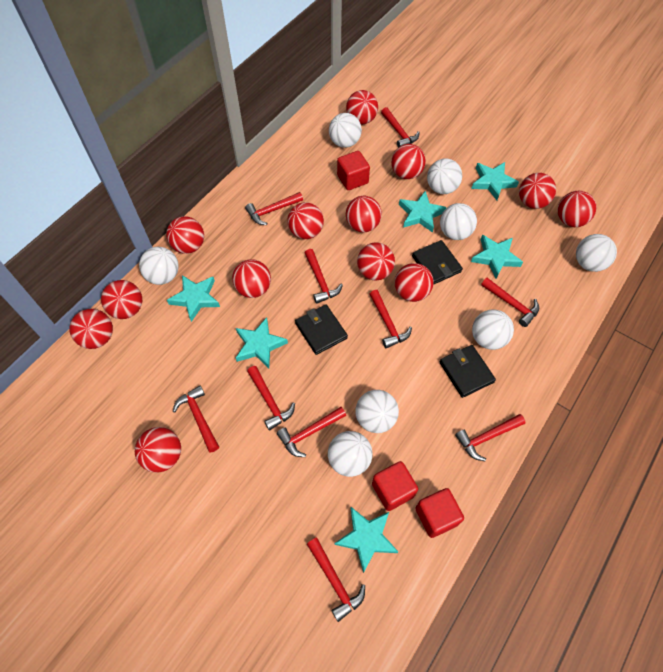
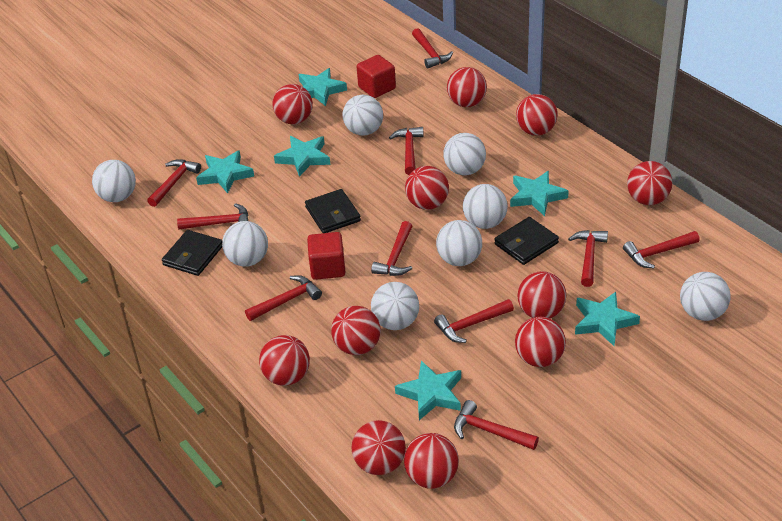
red ball: 13 -> 11
red cube: 3 -> 2

